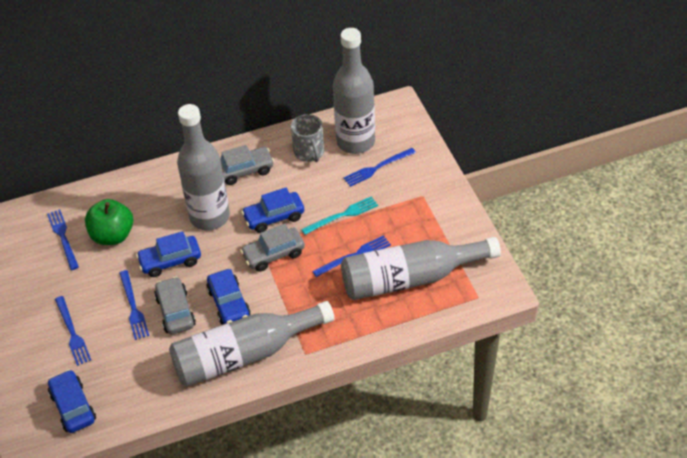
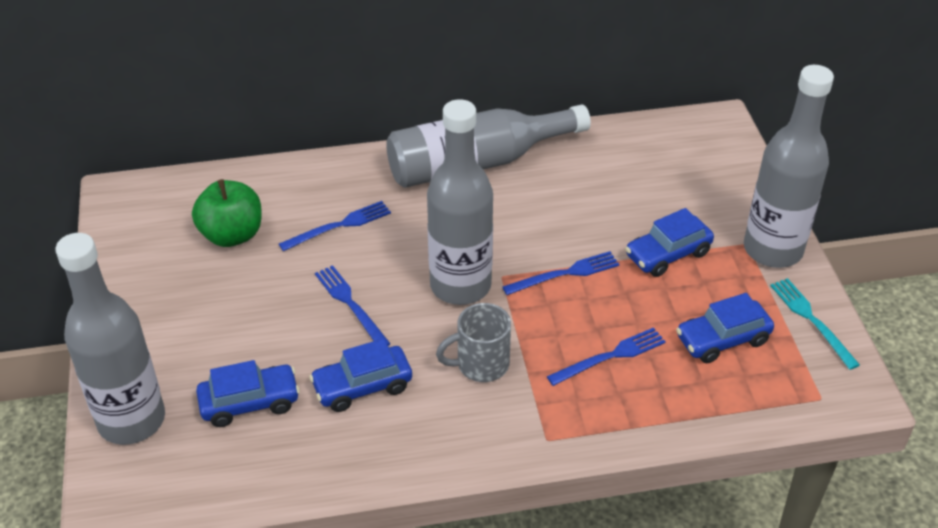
blue fork: 5 -> 4
grey car: 3 -> 0

